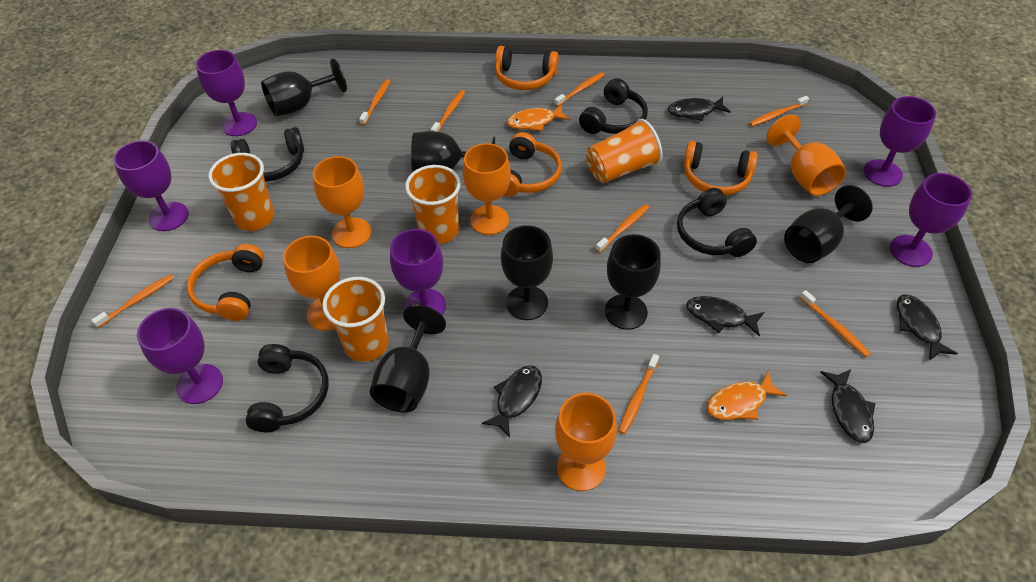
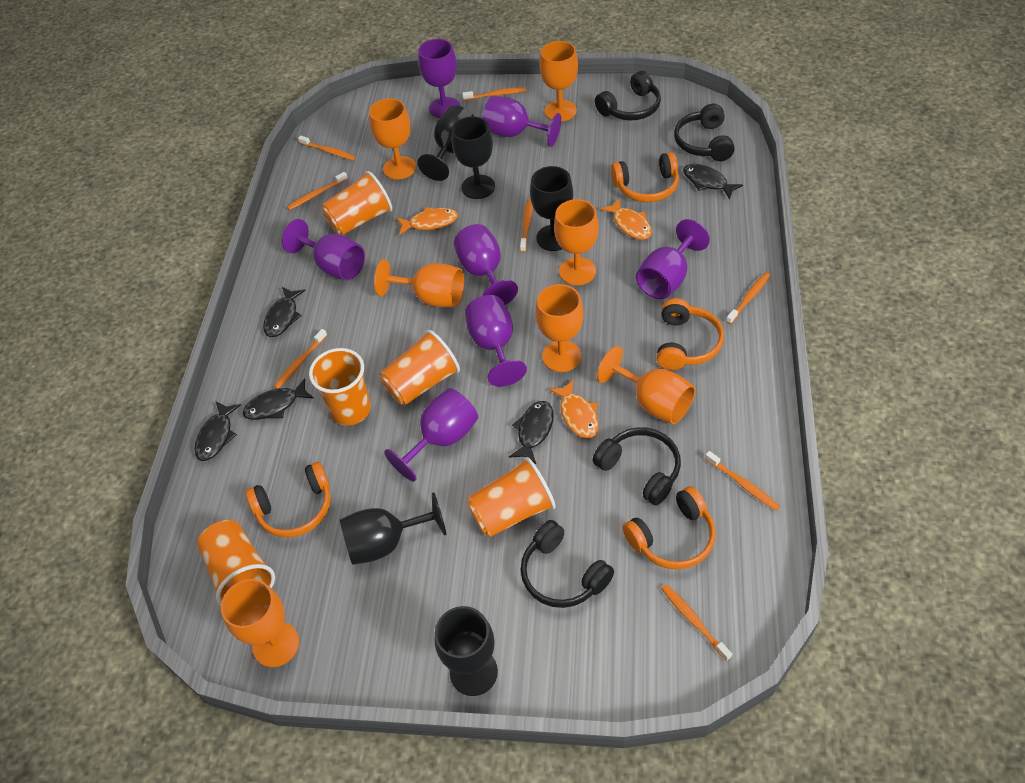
black goblet: 6 -> 5
orange cup: 4 -> 5
orange fish: 2 -> 3
orange goblet: 5 -> 7
purple goblet: 6 -> 7

